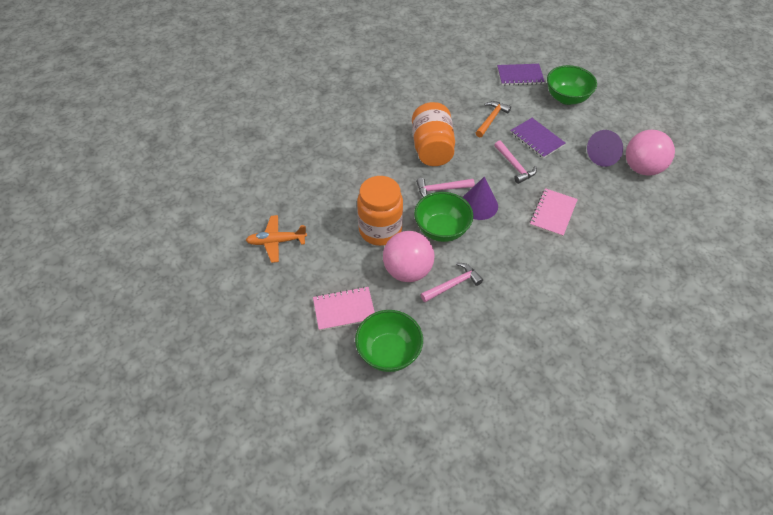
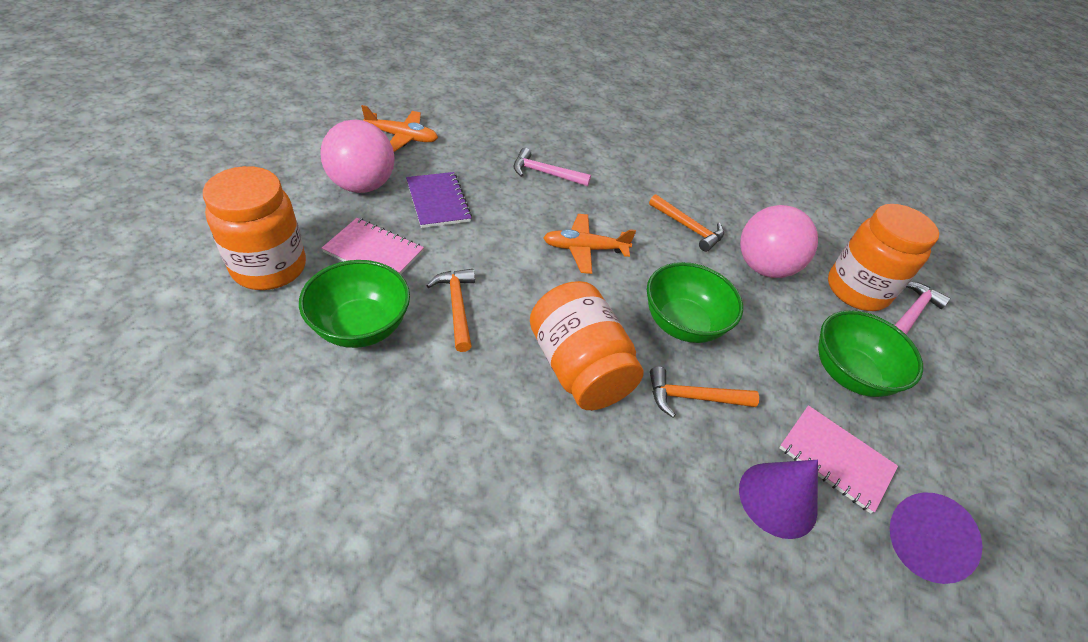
orange hammer: 1 -> 3
orange jar: 2 -> 3
orange plane: 1 -> 2
pink hammer: 3 -> 2
purple notebook: 2 -> 1

